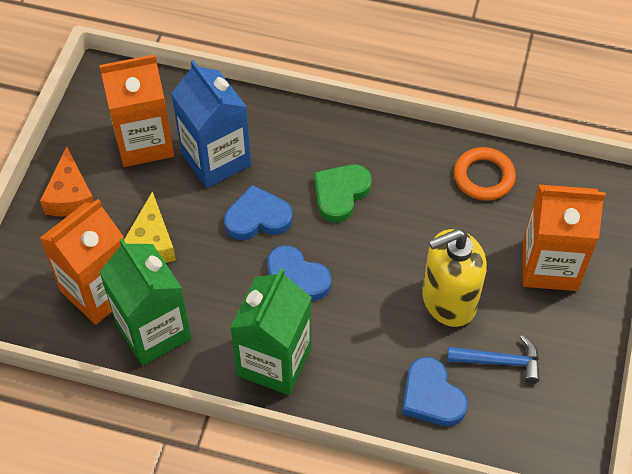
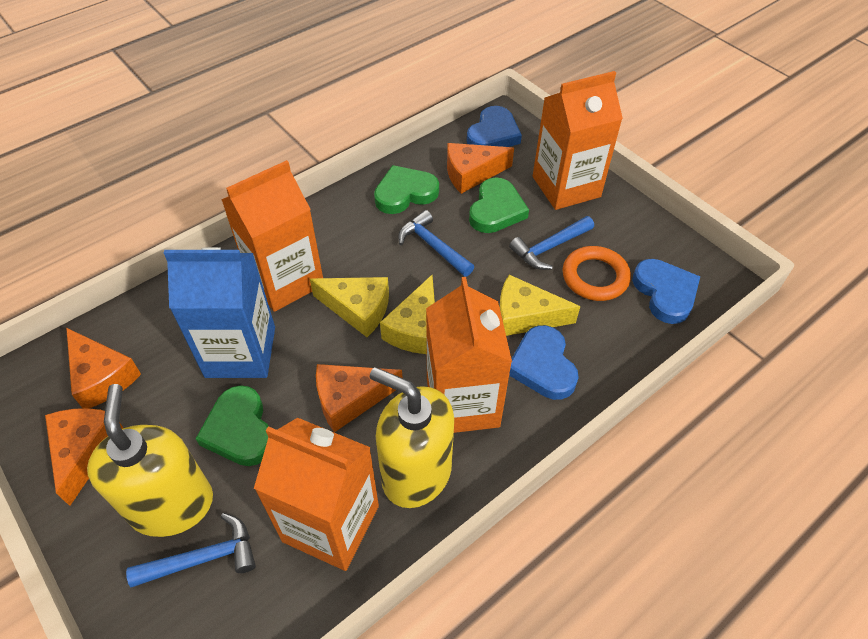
blue hammer: 1 -> 3
green carton: 2 -> 0
green heart: 1 -> 3
orange carton: 3 -> 4
orange cheese: 1 -> 4
yellow cheese: 1 -> 3
yellow soap dispenser: 1 -> 2

